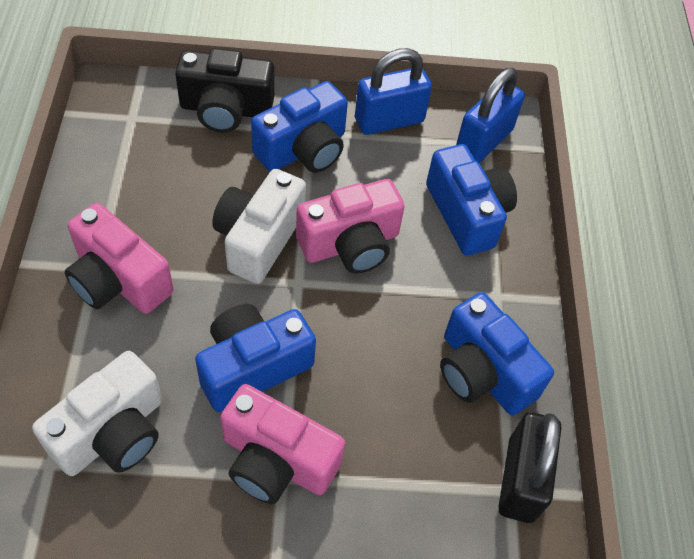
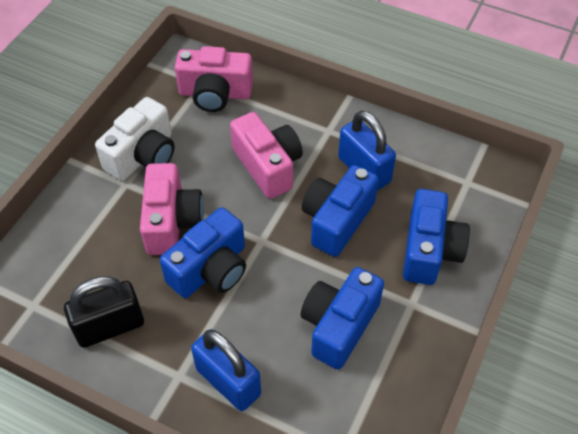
black camera: 1 -> 0
white camera: 2 -> 1

